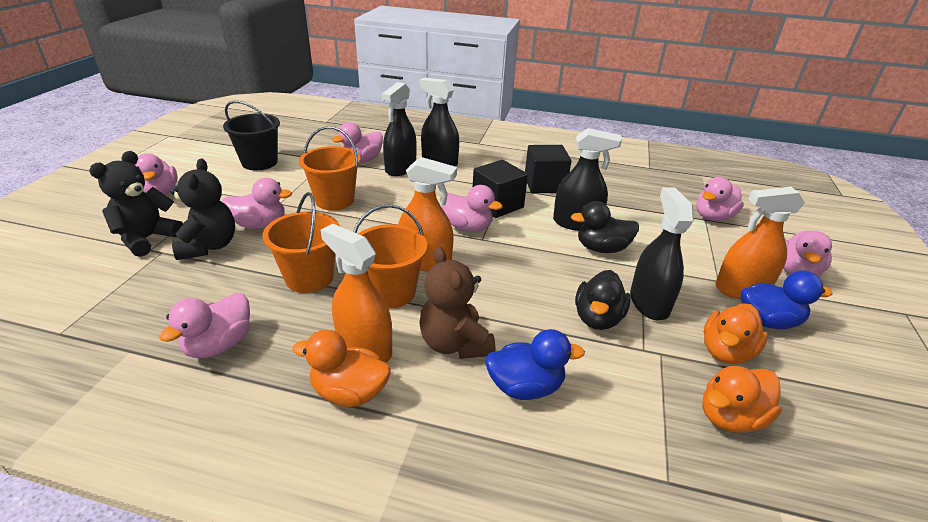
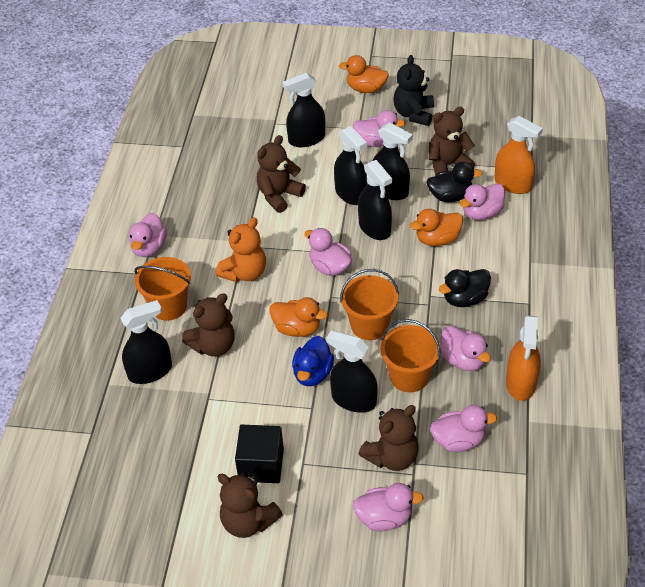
black bucket: 1 -> 0
black cube: 2 -> 1
black spray bottle: 4 -> 6
black teddy bear: 2 -> 1
blue duck: 2 -> 1
brown teddy bear: 1 -> 5
orange spray bottle: 3 -> 2
orange teddy bear: 0 -> 1

